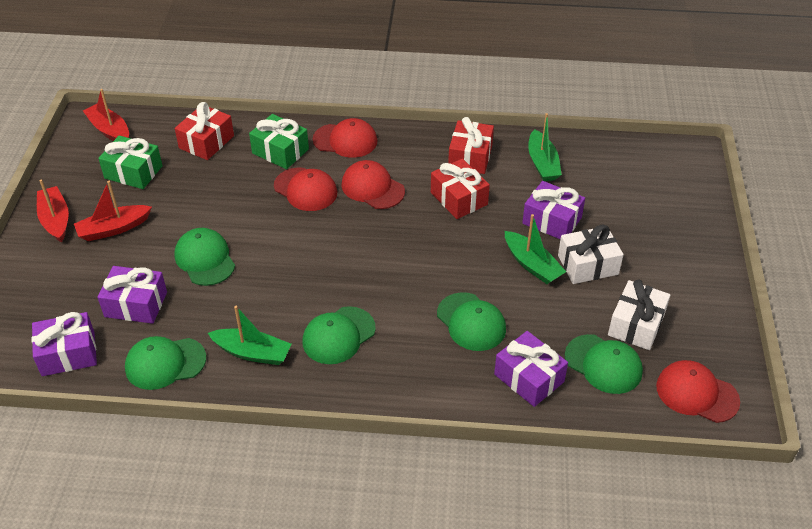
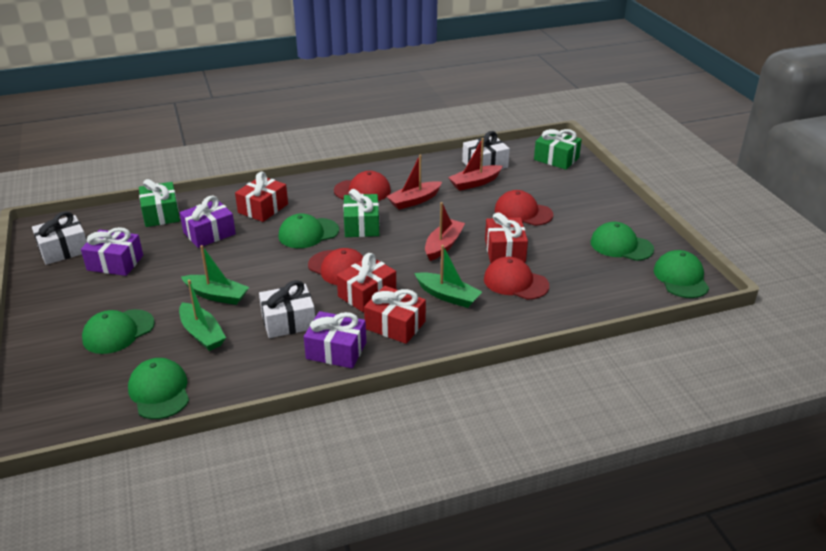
green gift: 2 -> 3
purple gift: 4 -> 3
red gift: 3 -> 4
white gift: 2 -> 3

